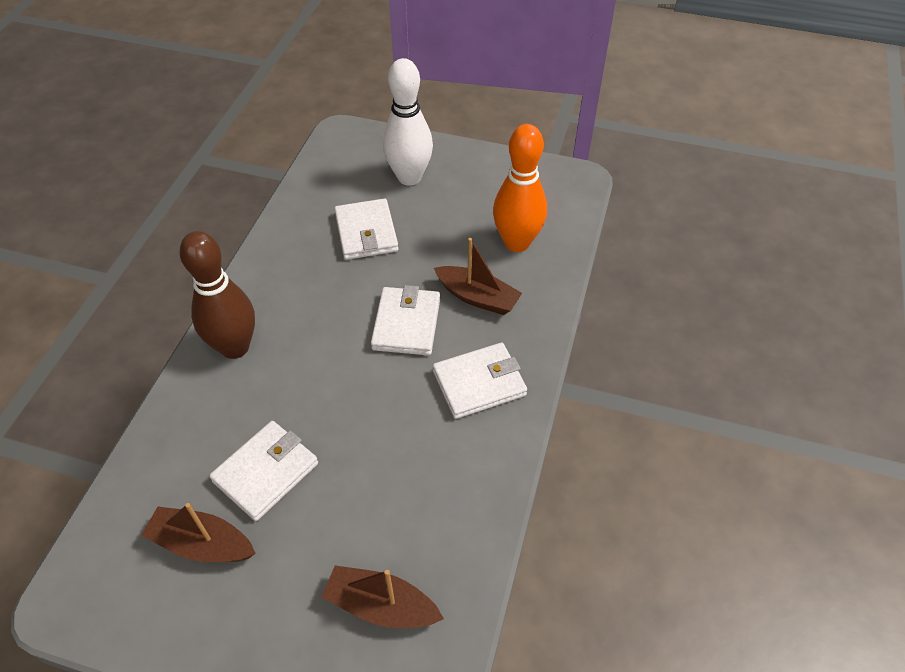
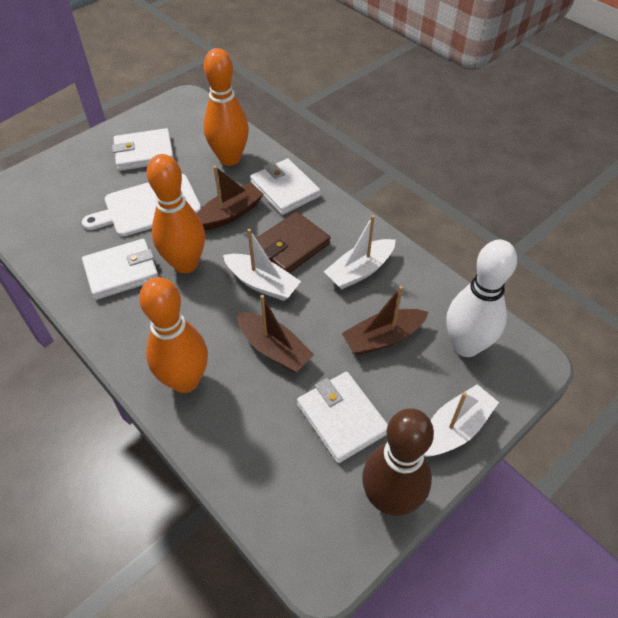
brown wallet: 0 -> 1
orange bowling pin: 1 -> 3
white boat: 0 -> 3
white cutting board: 0 -> 1

